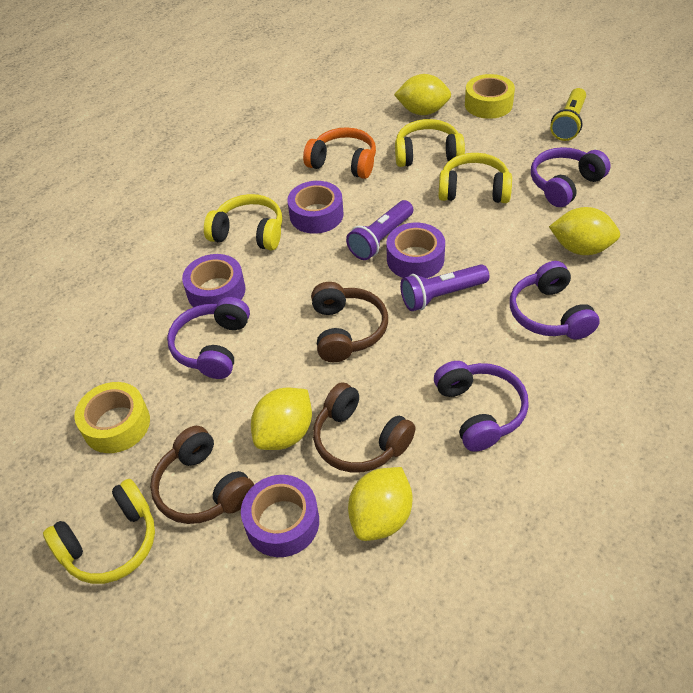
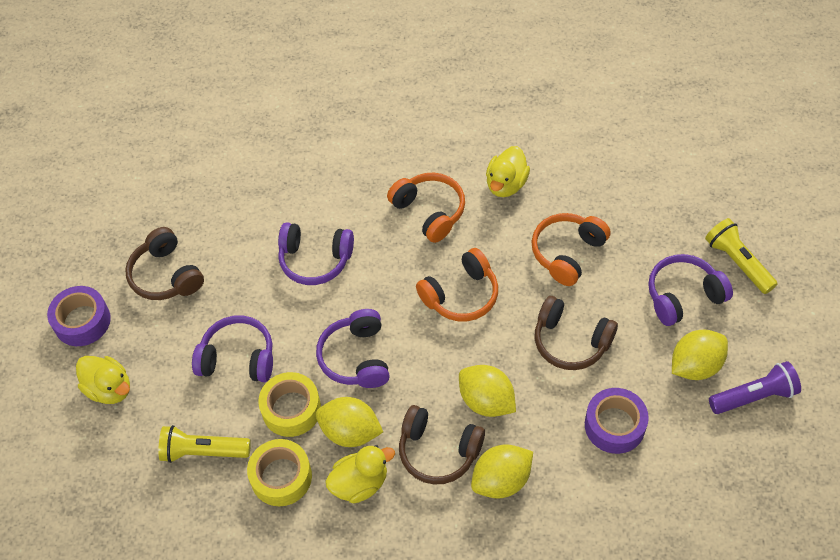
orange headphones: 1 -> 3
purple flashlight: 2 -> 1
purple tape: 4 -> 2
yellow duck: 0 -> 3
yellow flashlight: 1 -> 2
yellow headphones: 4 -> 0

